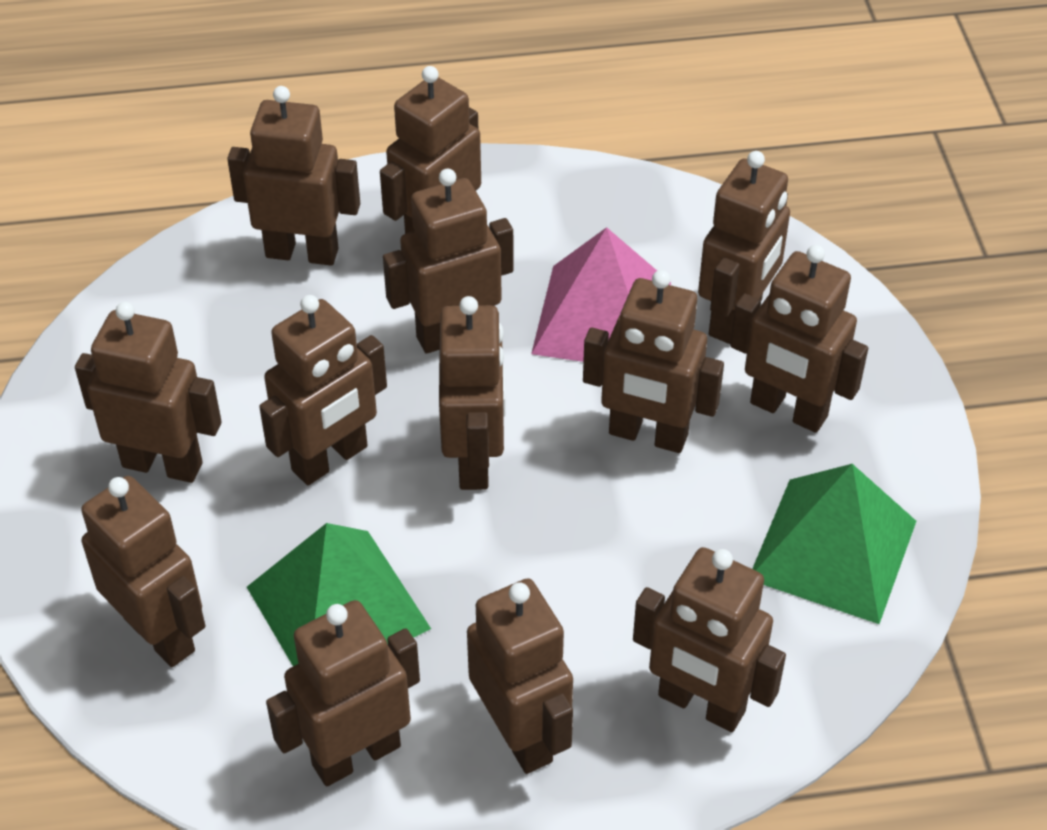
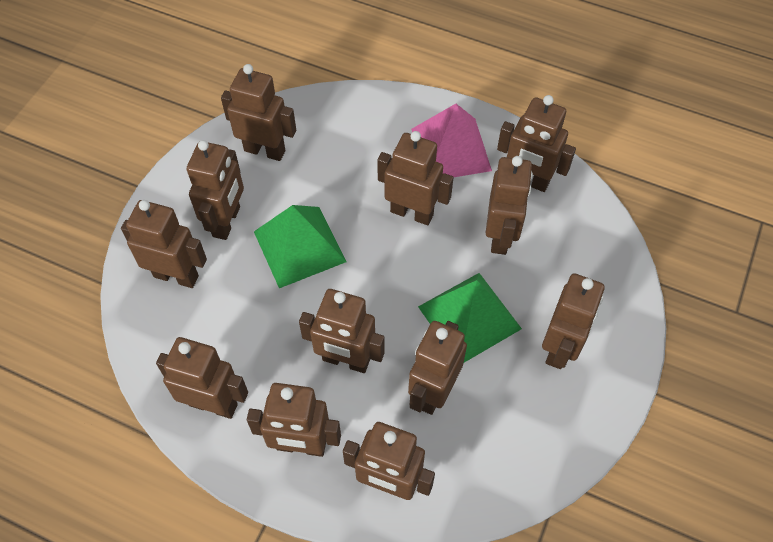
brown robot: 13 -> 12

